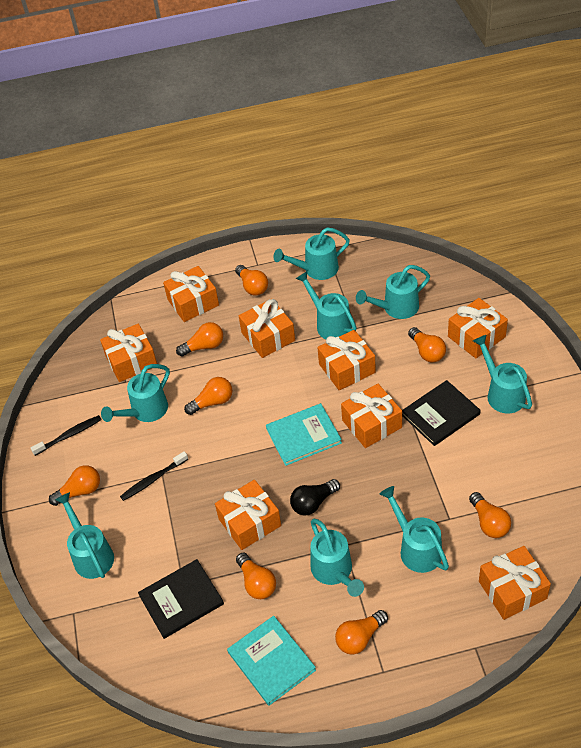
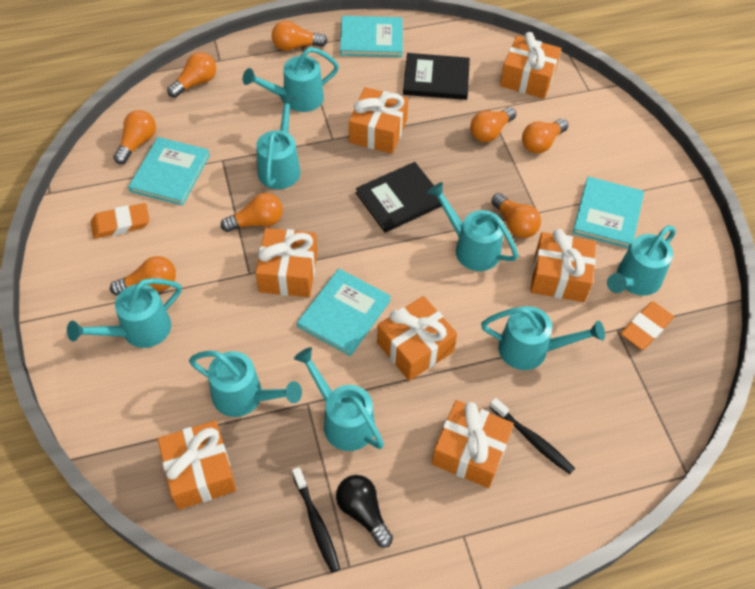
orange eraser: 0 -> 2
orange gift: 8 -> 7
turquoise book: 2 -> 4

